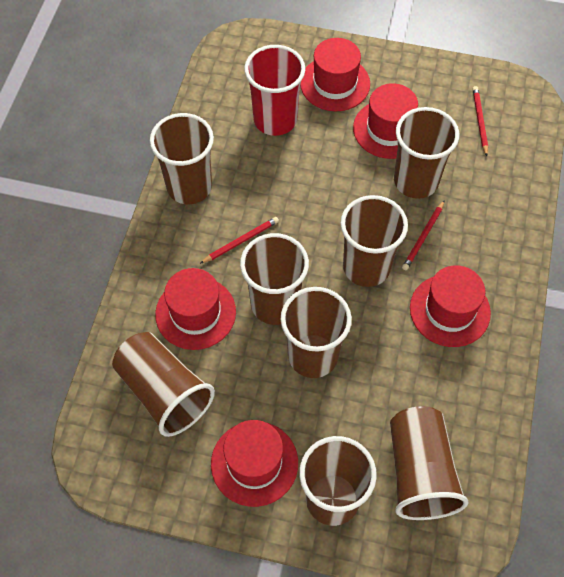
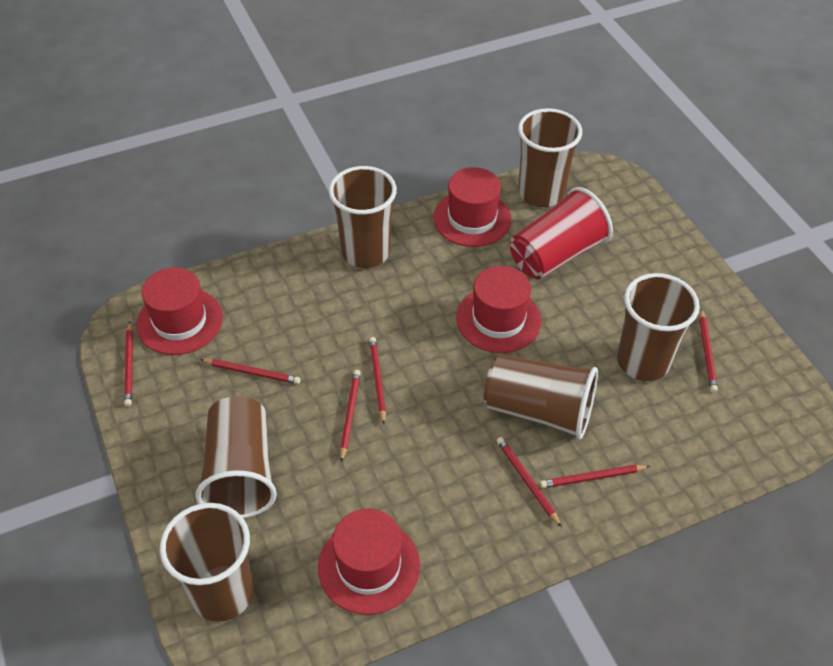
brown cup: 8 -> 6
red hat: 5 -> 4
red pencil: 3 -> 7

